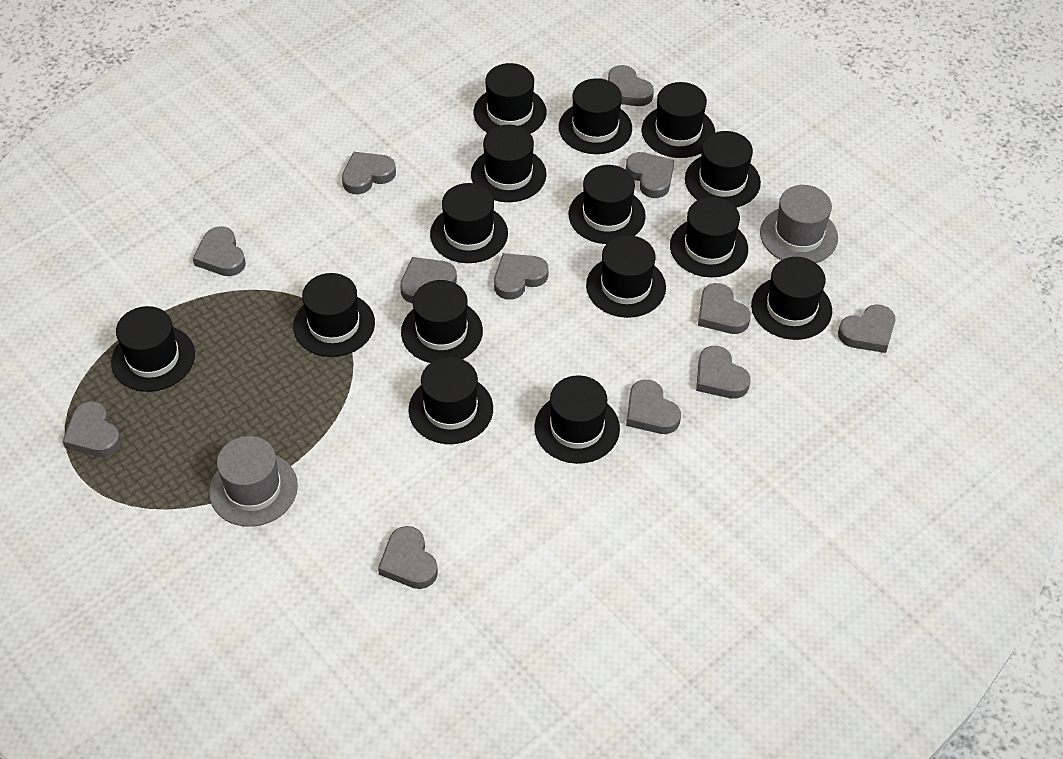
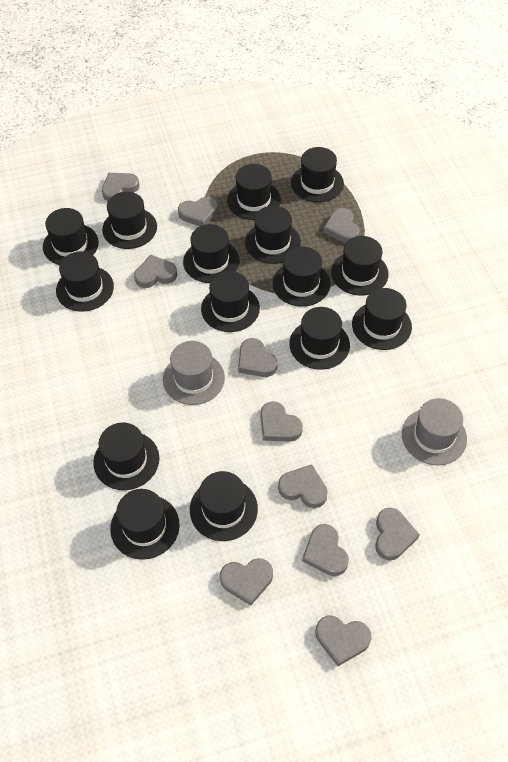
grey heart: 12 -> 11

